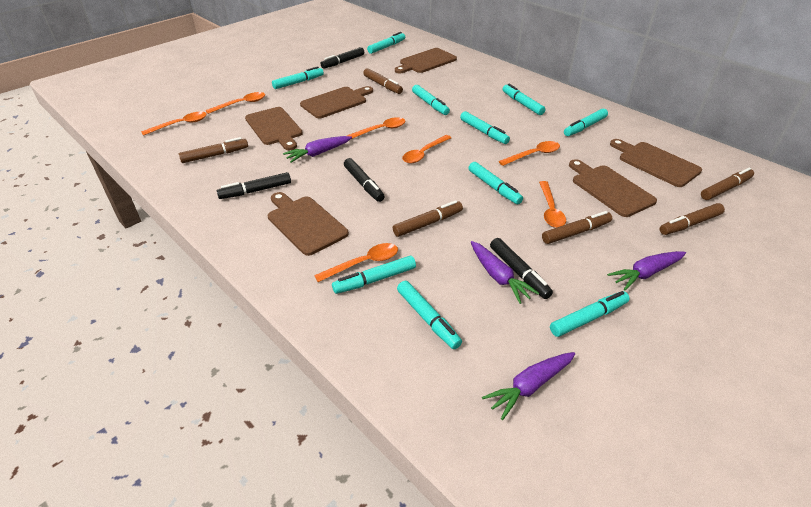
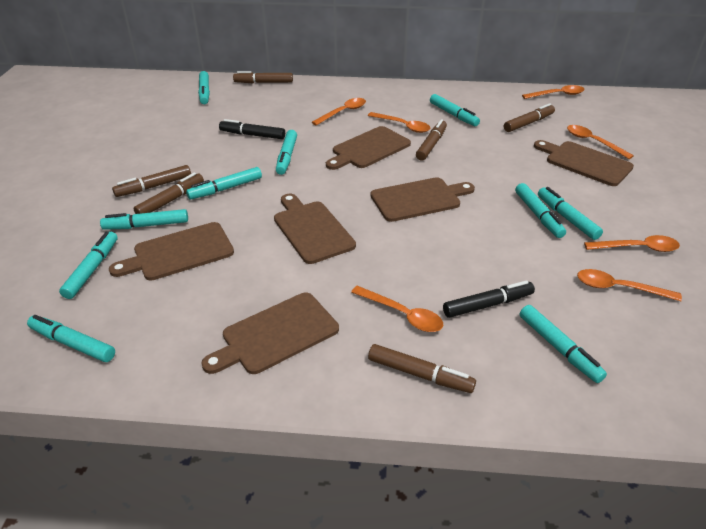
black marker: 4 -> 2
purple carrot: 4 -> 0

